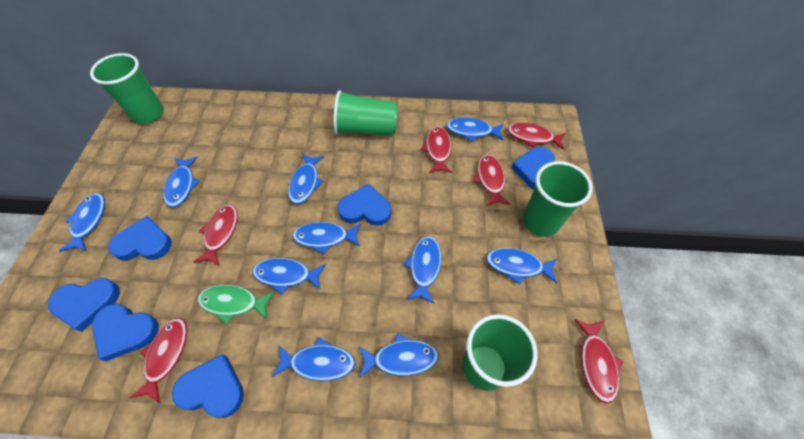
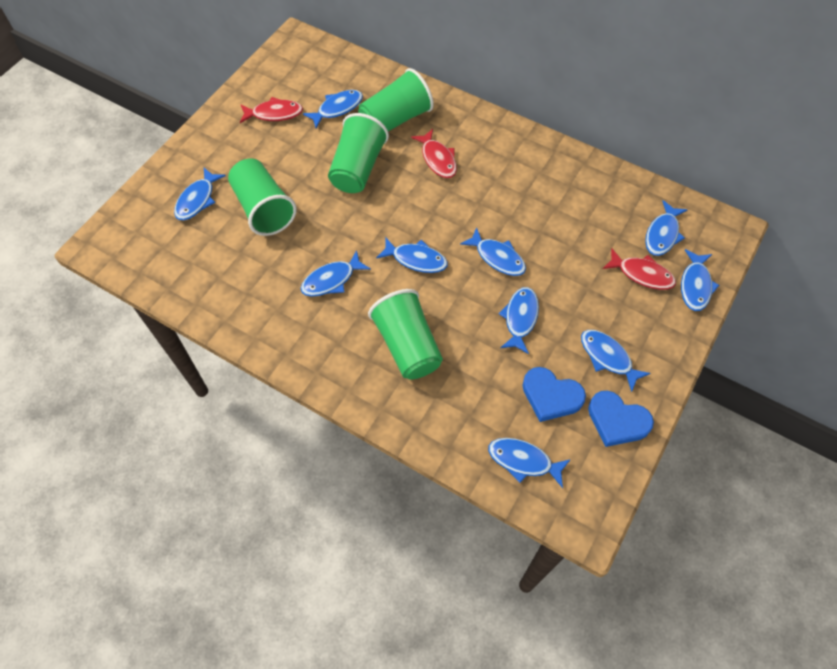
blue heart: 6 -> 2
green fish: 1 -> 0
red fish: 6 -> 3

